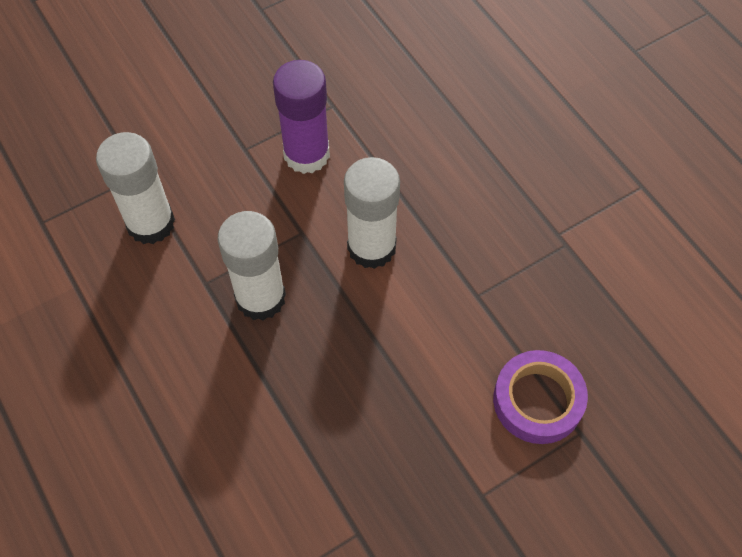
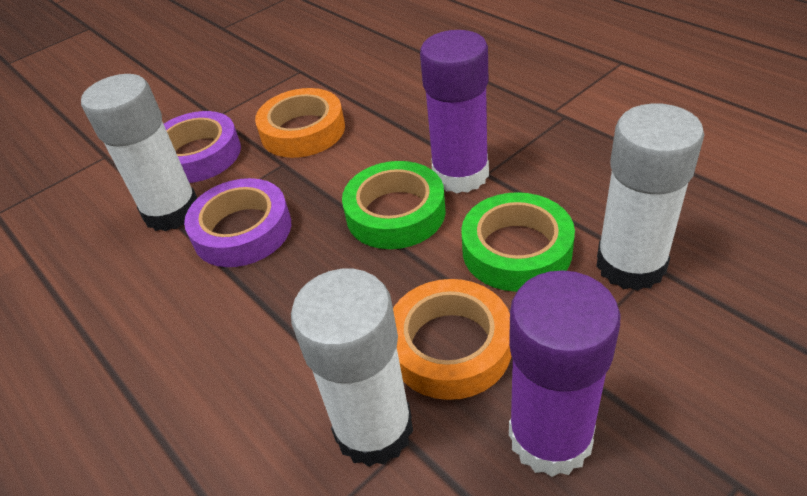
green tape: 0 -> 2
orange tape: 0 -> 2
purple glue stick: 1 -> 2
purple tape: 1 -> 2

